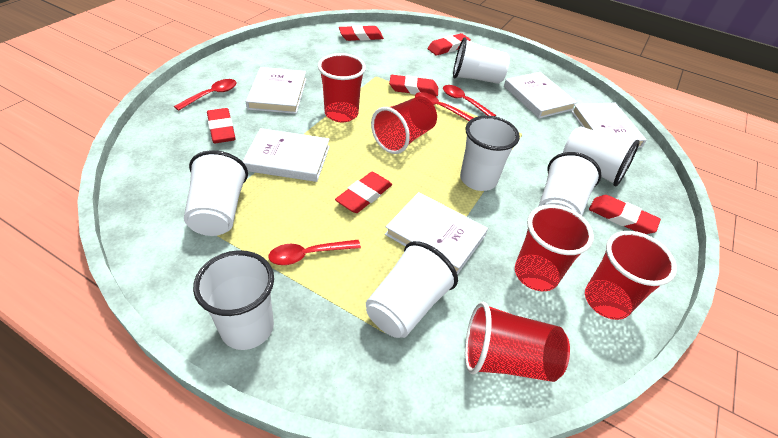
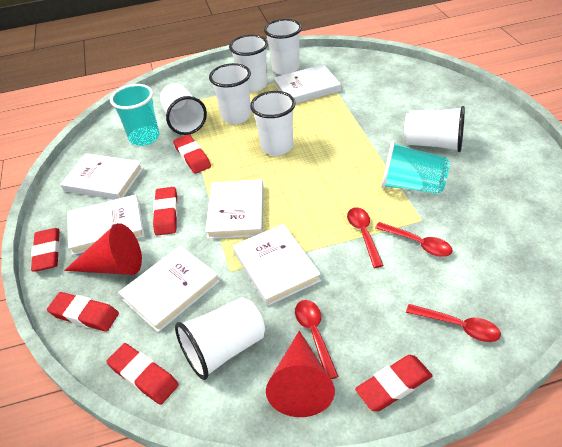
red cone: 0 -> 2
red cup: 5 -> 0
turquoise cup: 0 -> 2
white book: 5 -> 6

